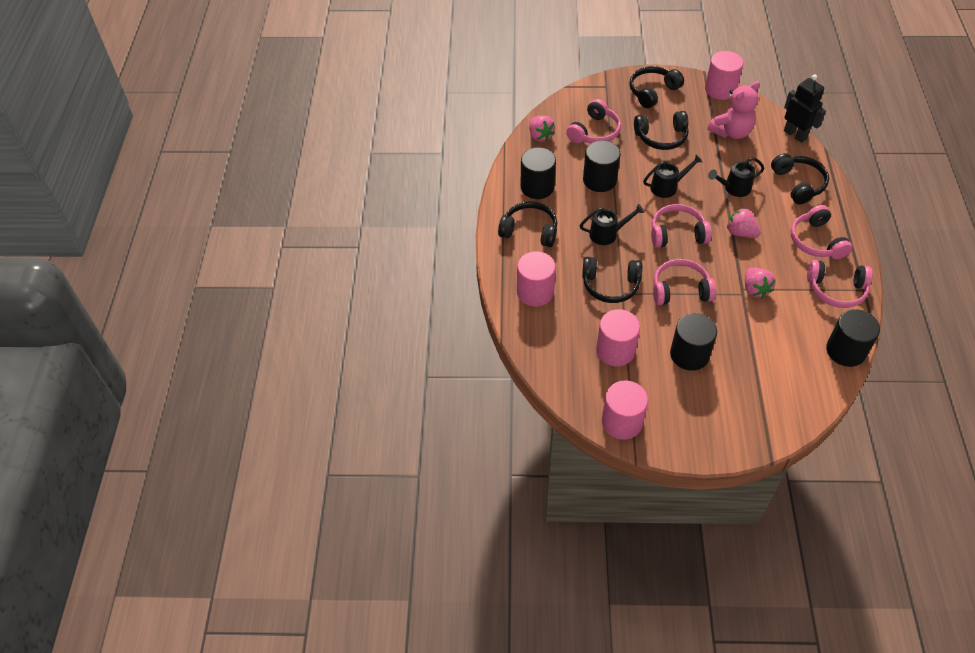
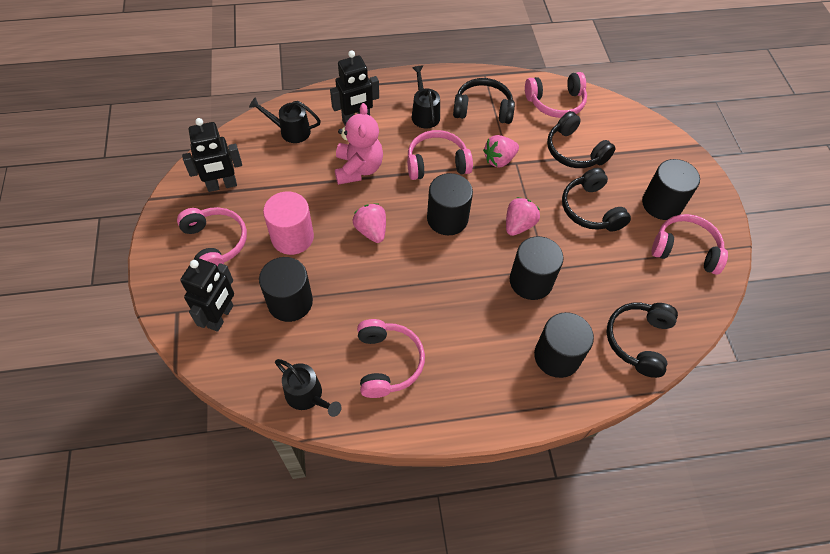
black cylinder: 4 -> 5
black headphones: 5 -> 4
black robot: 1 -> 3
pink cylinder: 4 -> 1

